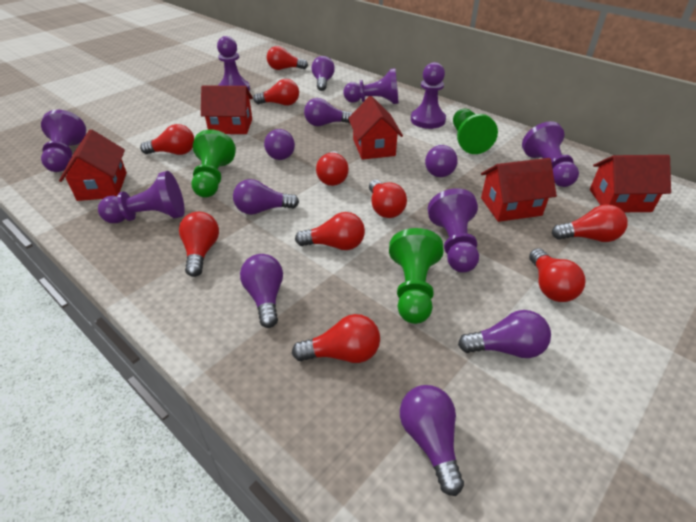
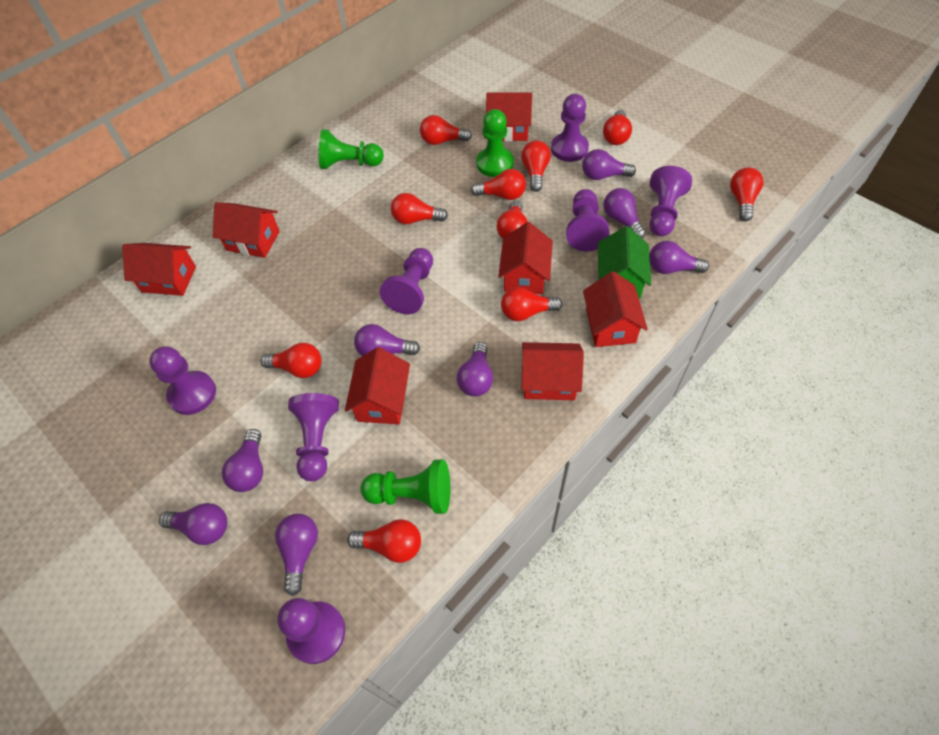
green house: 0 -> 1
red house: 5 -> 7

